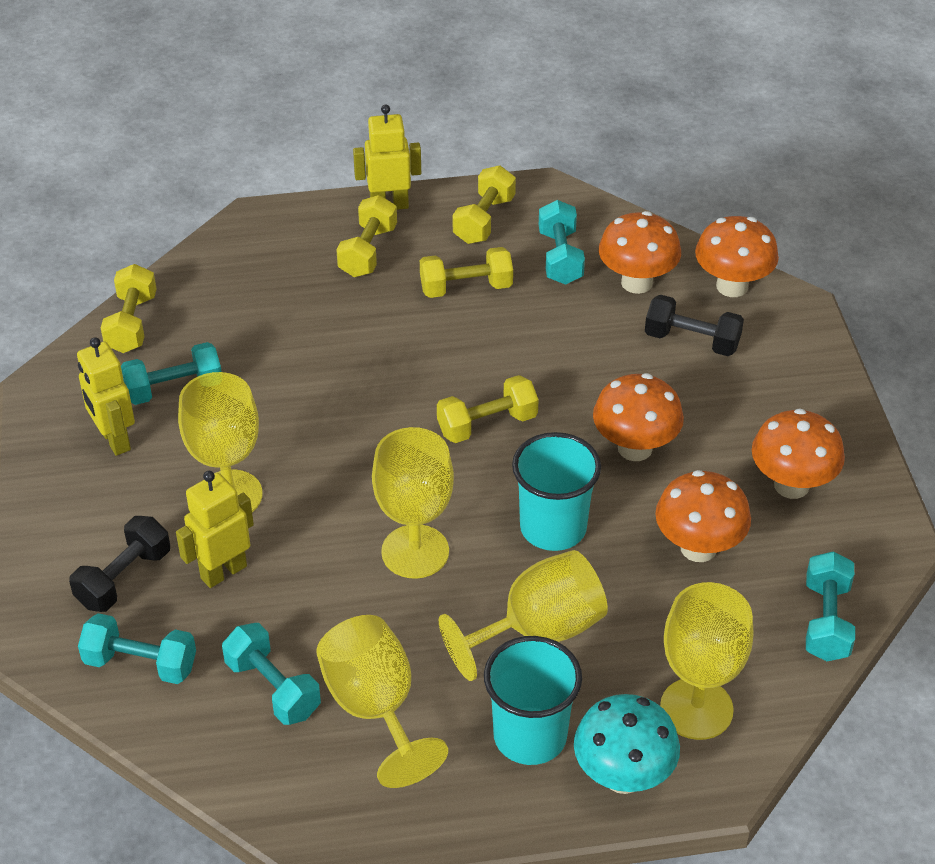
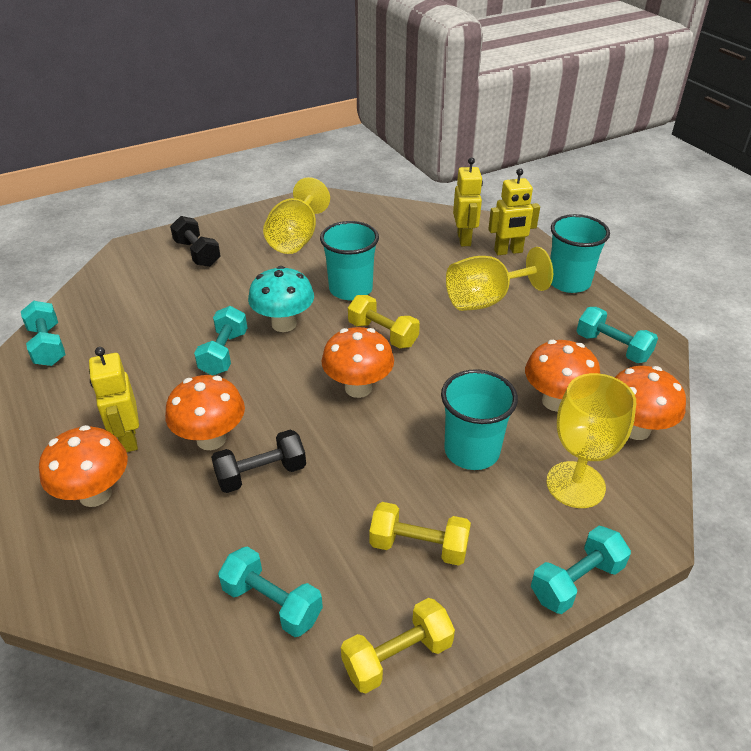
turquoise cup: 2 -> 3
yellow dumbbell: 5 -> 3
yellow goblet: 5 -> 3

